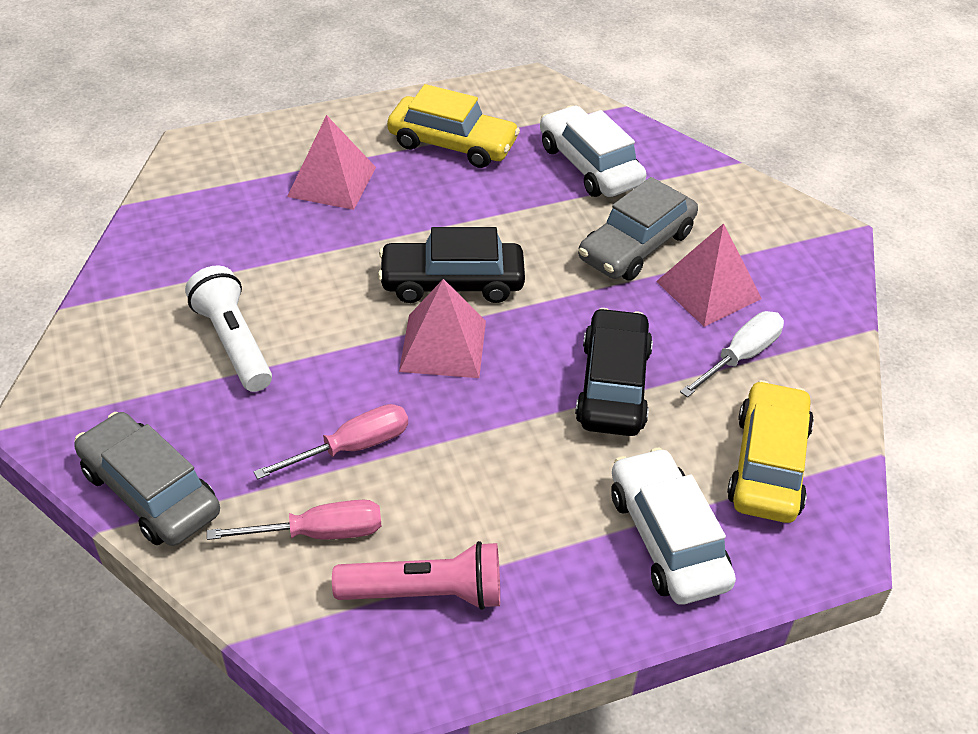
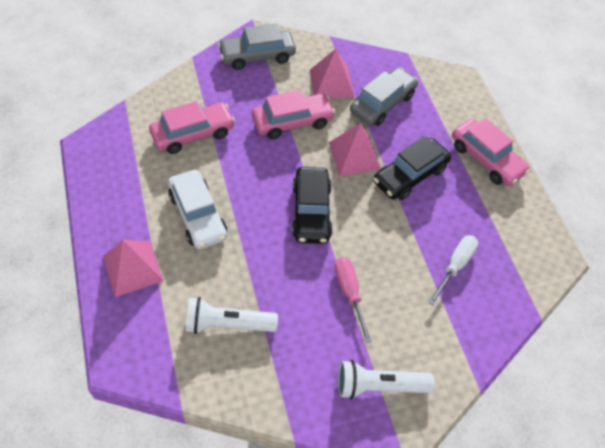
pink car: 0 -> 3
pink flashlight: 1 -> 0
pink screwdriver: 2 -> 1
white car: 2 -> 1
white flashlight: 1 -> 2
yellow car: 2 -> 0

